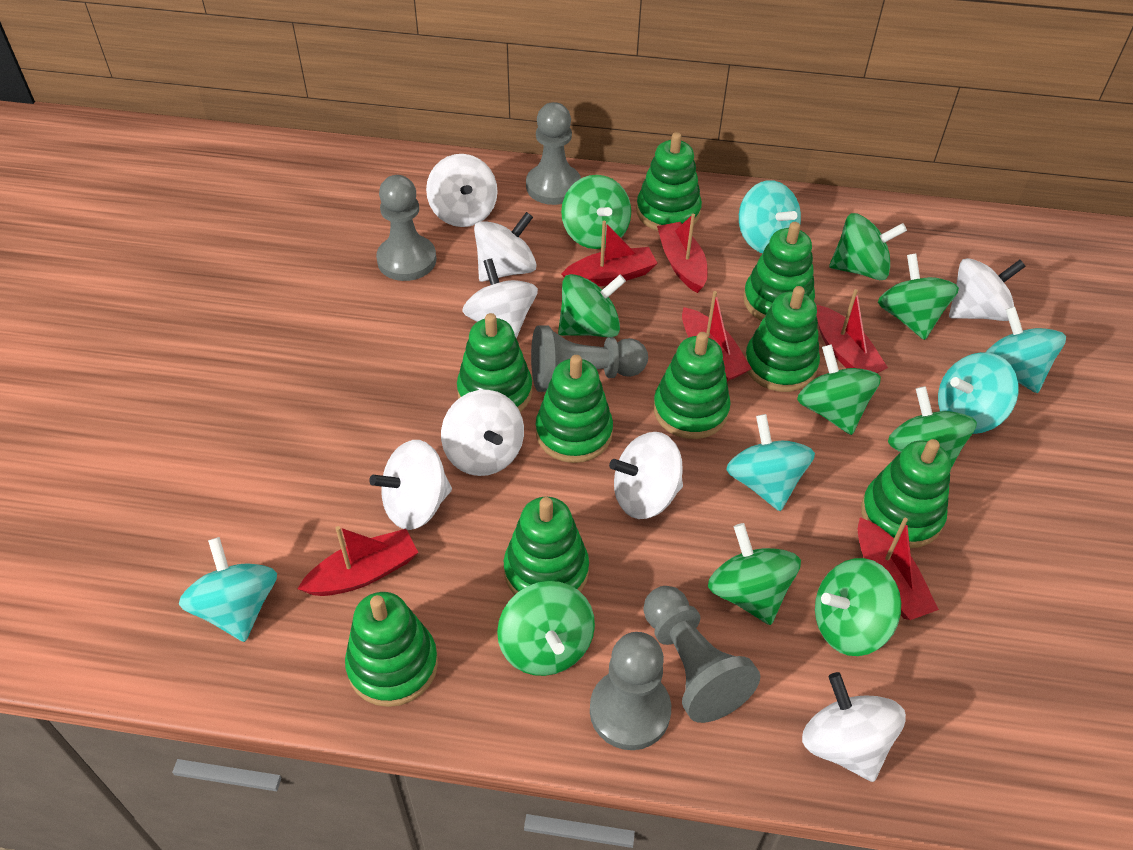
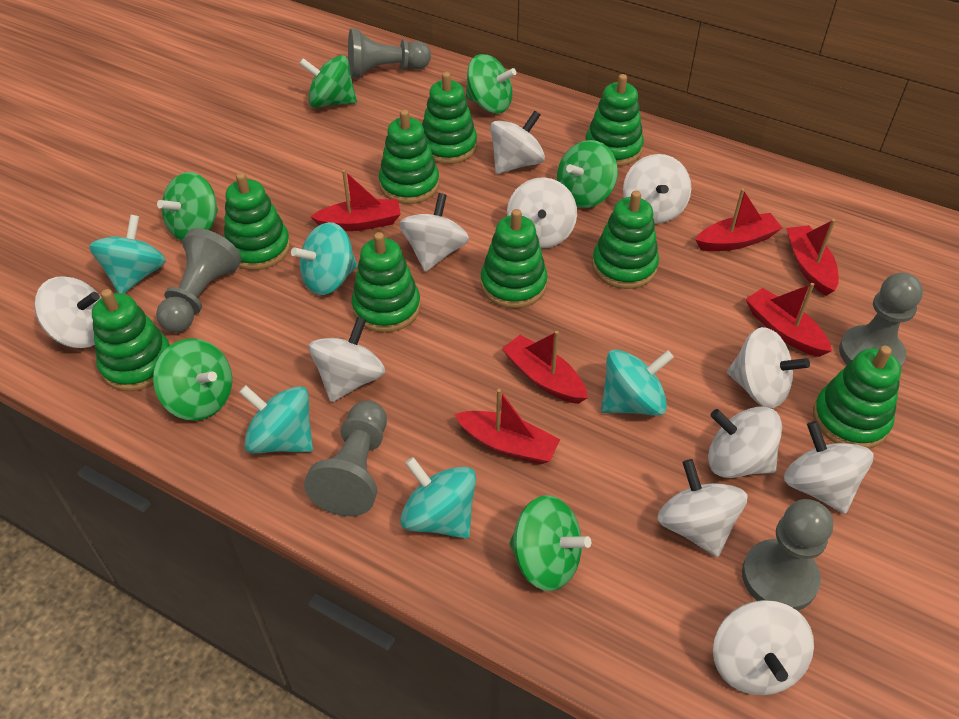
green spinning top: 9 -> 6
white spinning top: 8 -> 11

